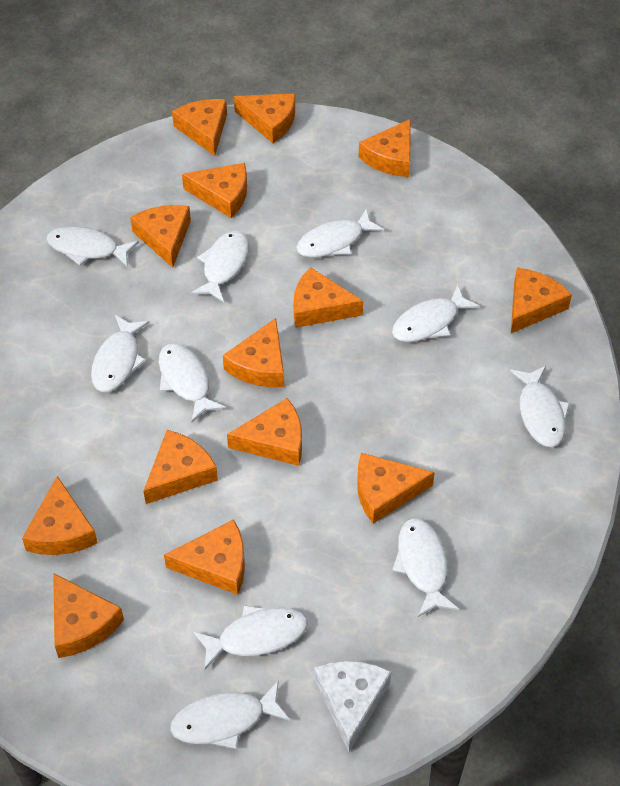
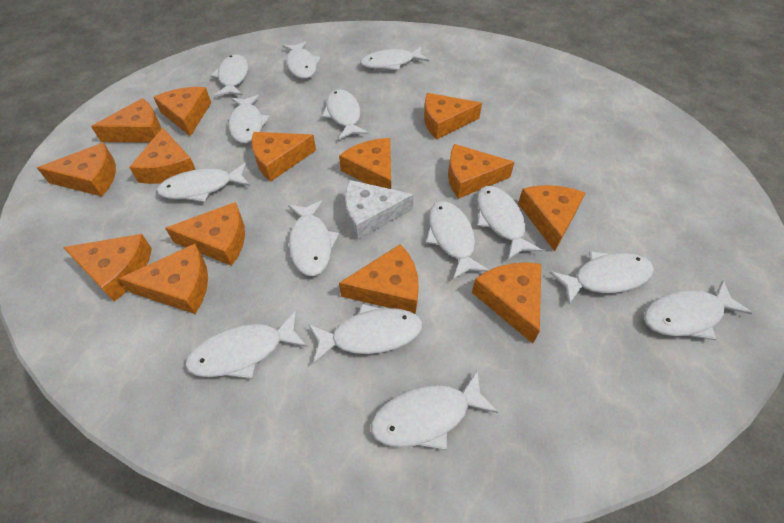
white fish: 10 -> 14

